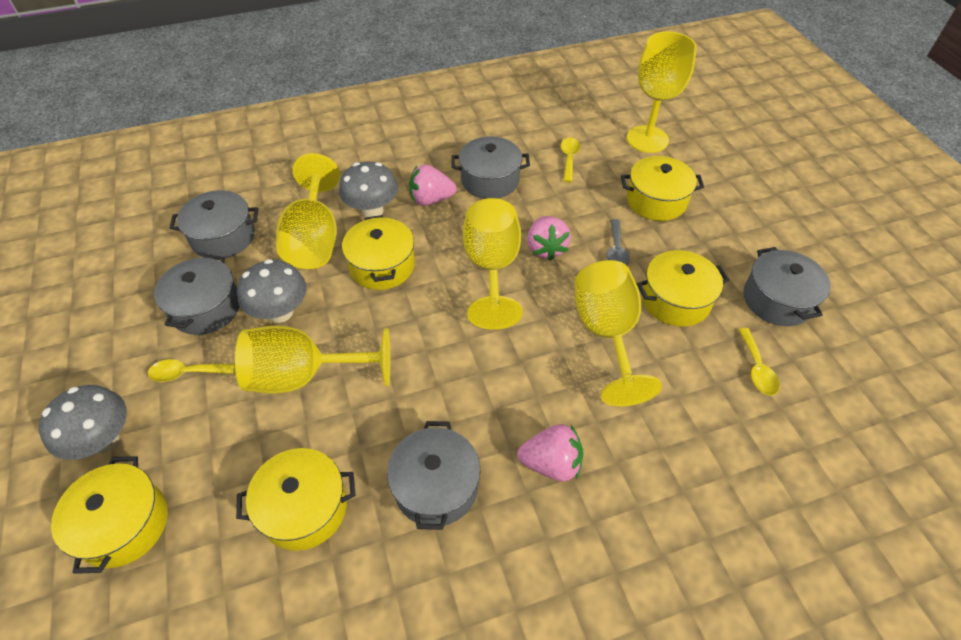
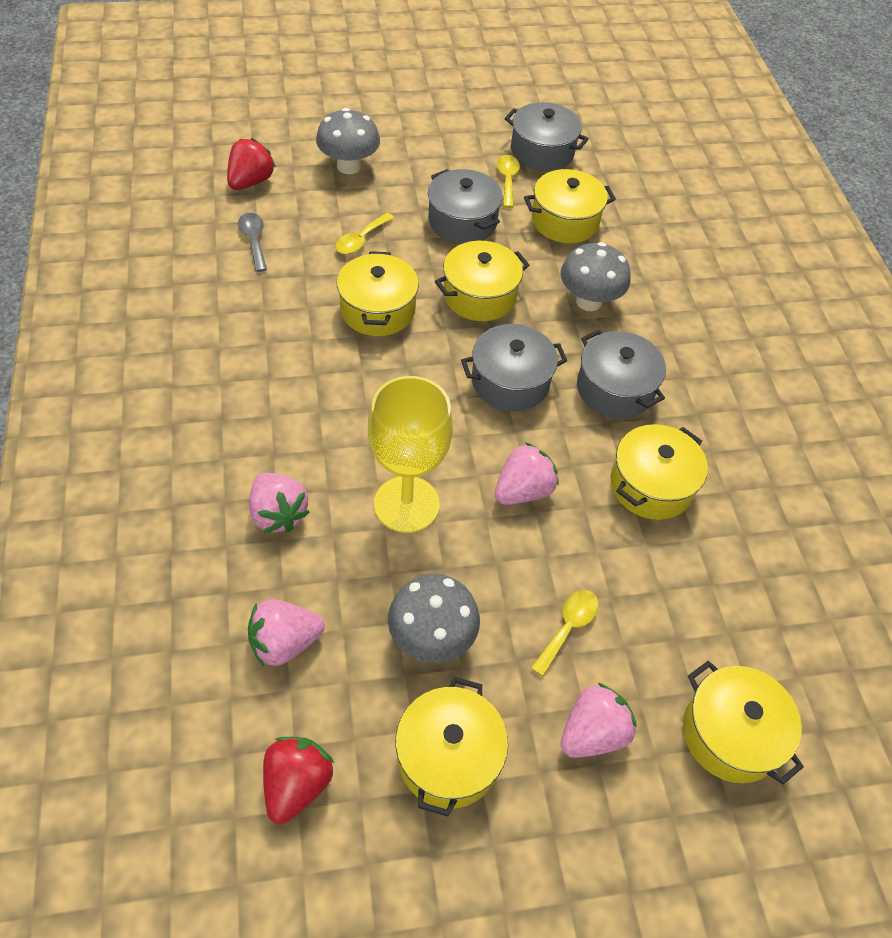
grey pot: 5 -> 4
pink strawberry: 3 -> 4
red strawberry: 0 -> 2
yellow goblet: 5 -> 1
yellow pot: 5 -> 6

